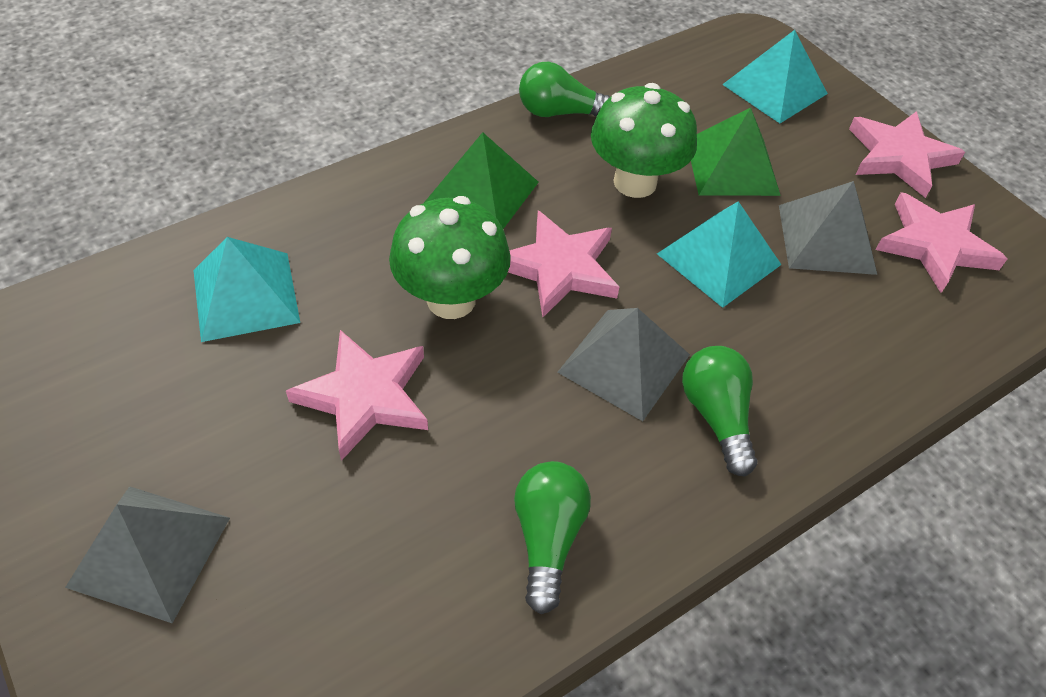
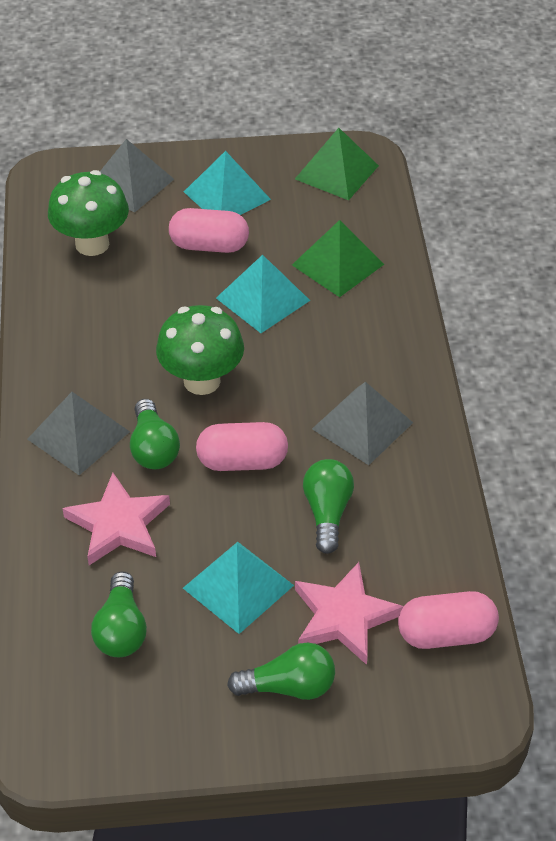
green light bulb: 3 -> 4
pink capsule: 0 -> 3
pink star: 4 -> 2

